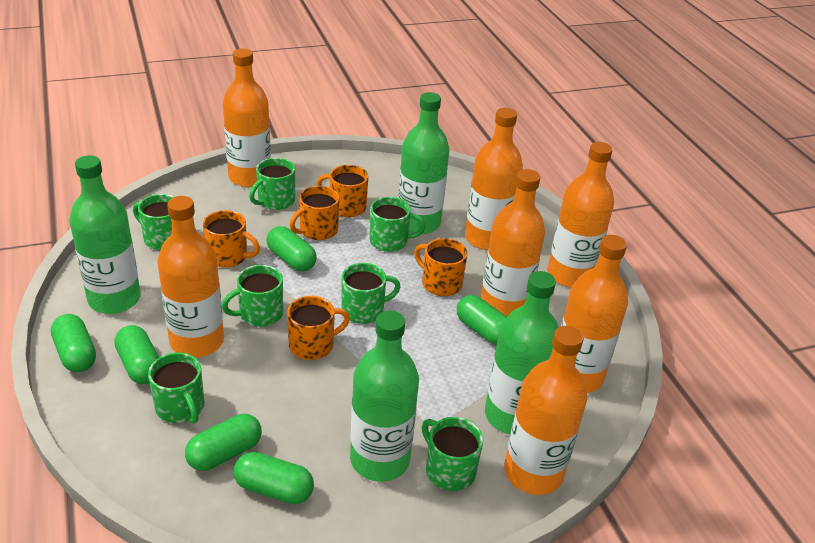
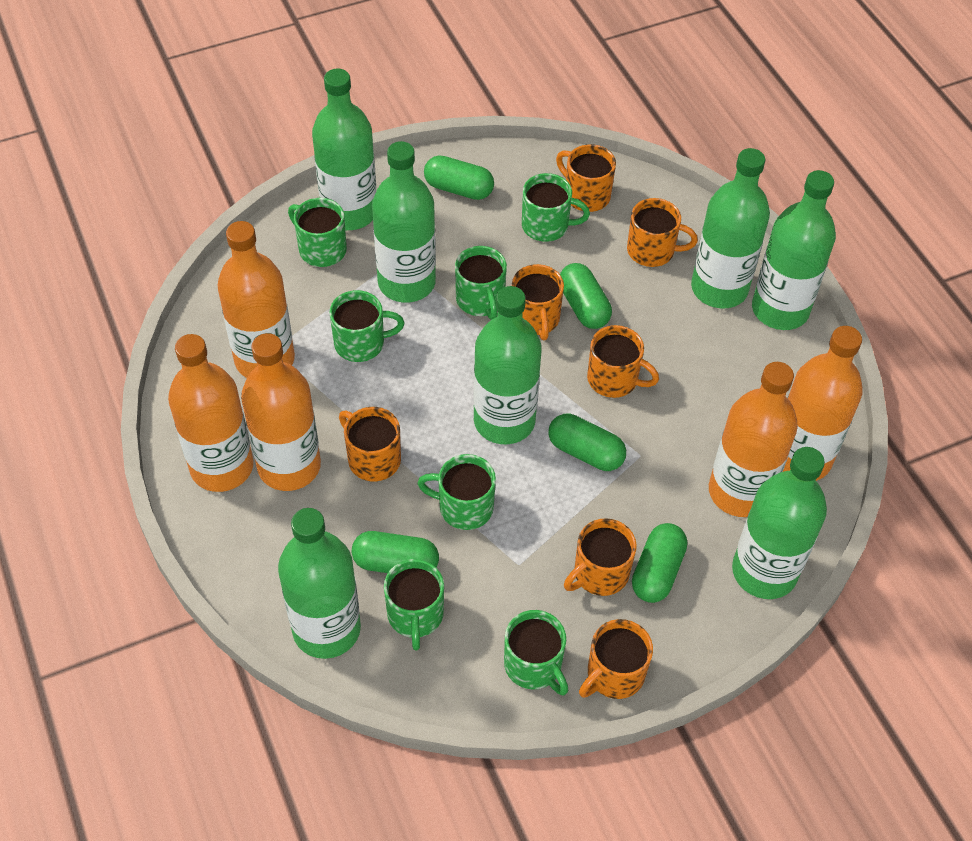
green bottle: 4 -> 7
green capsule: 6 -> 5
orange bottle: 7 -> 5
orange mug: 5 -> 7

